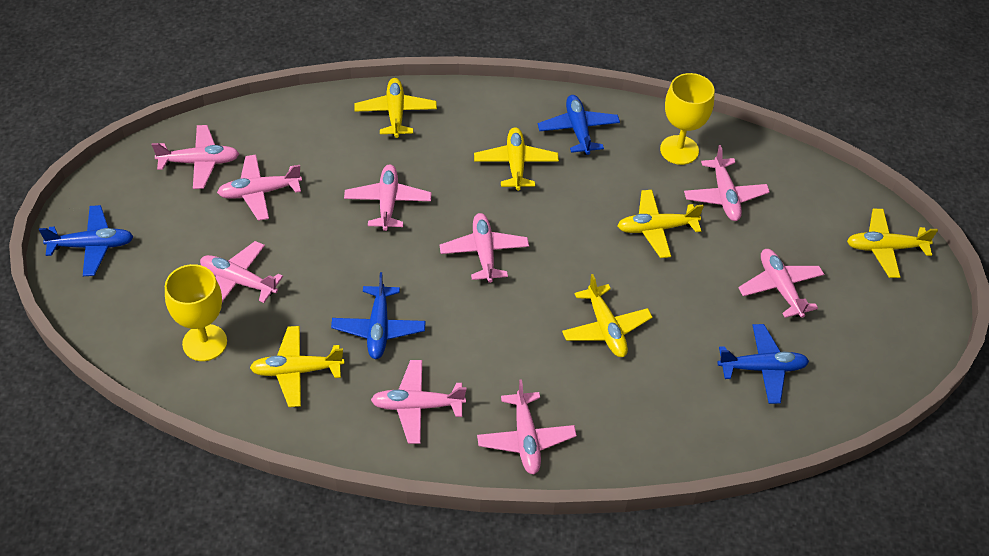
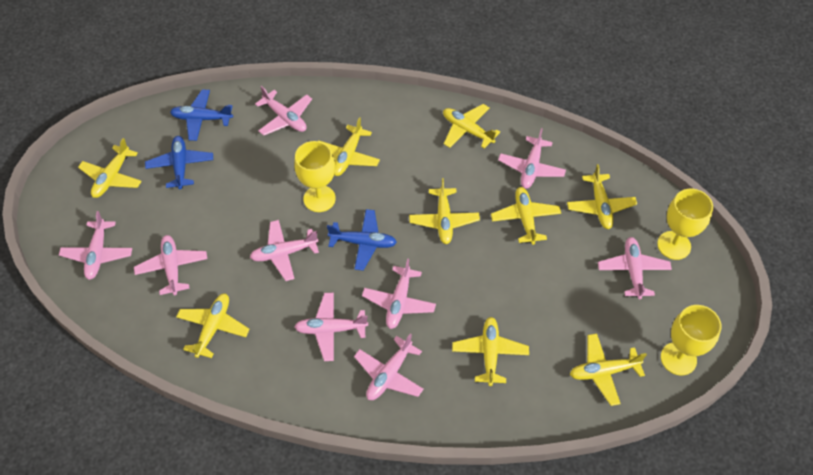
blue plane: 4 -> 3
yellow goblet: 2 -> 3
yellow plane: 6 -> 9

